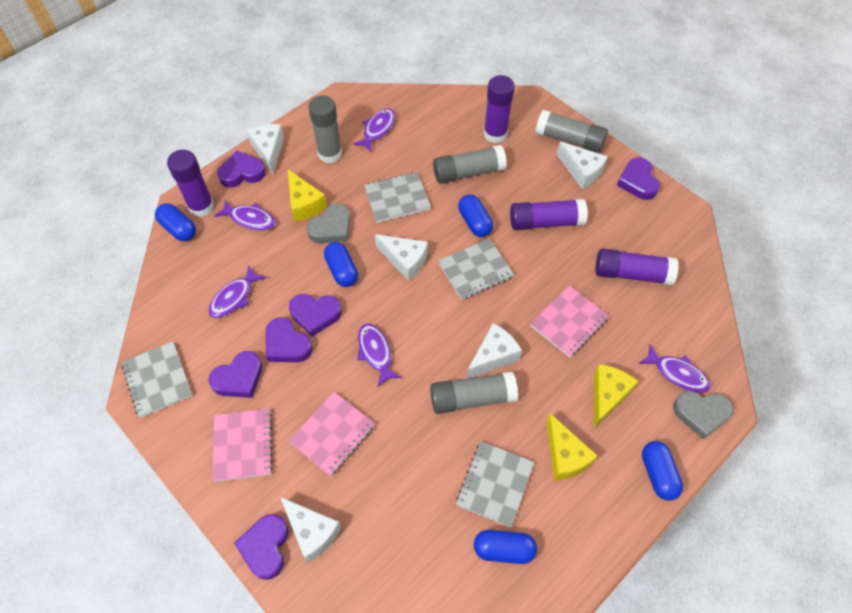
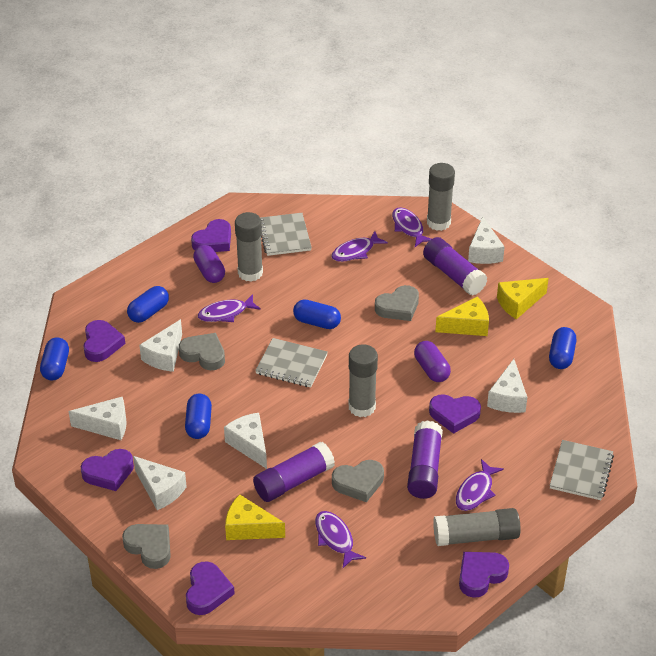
grey heart: 2 -> 4
grey notebook: 4 -> 3
pink notebook: 3 -> 0
purple capsule: 0 -> 2
purple glue stick: 4 -> 3
white cheese: 5 -> 6

